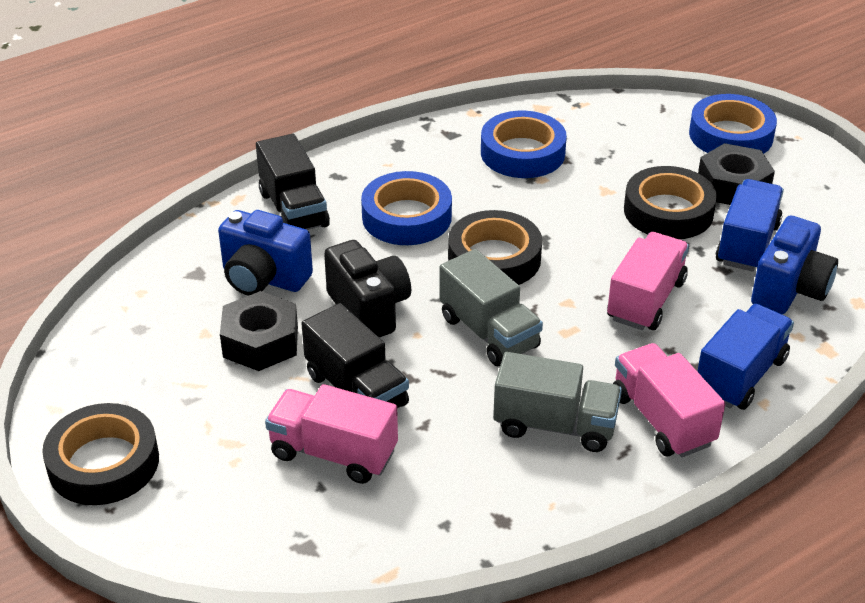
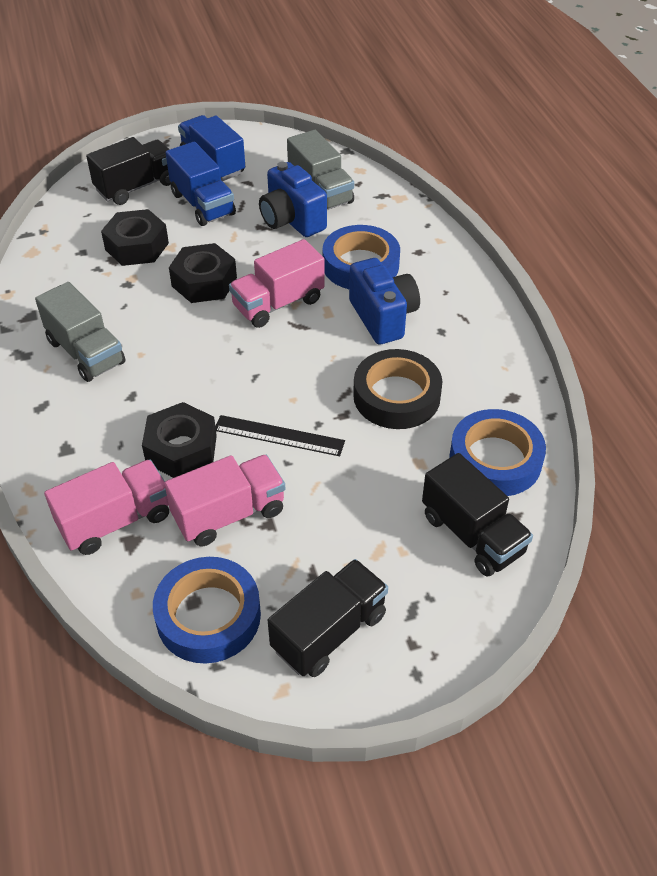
black camera: 1 -> 0
black nut: 2 -> 3
black ruler: 0 -> 1
black tape: 3 -> 1
black truck: 2 -> 3

